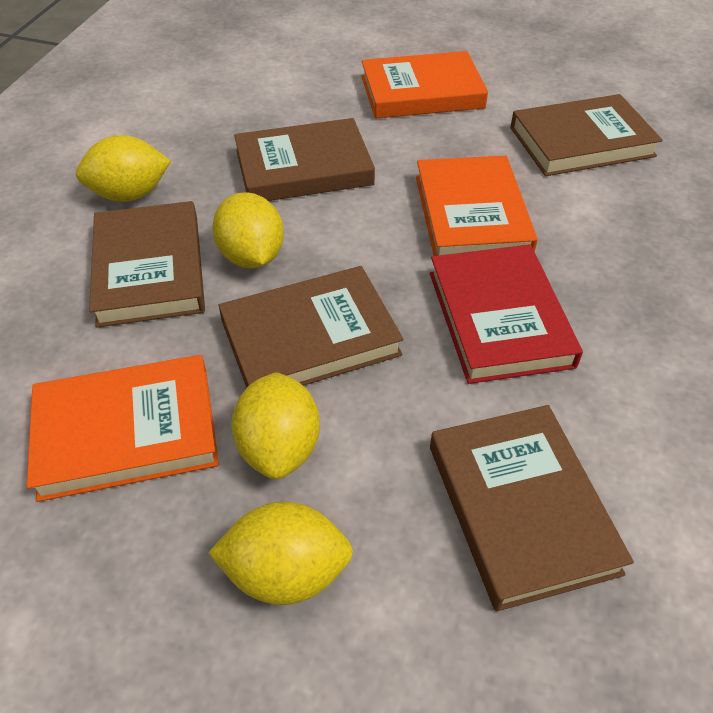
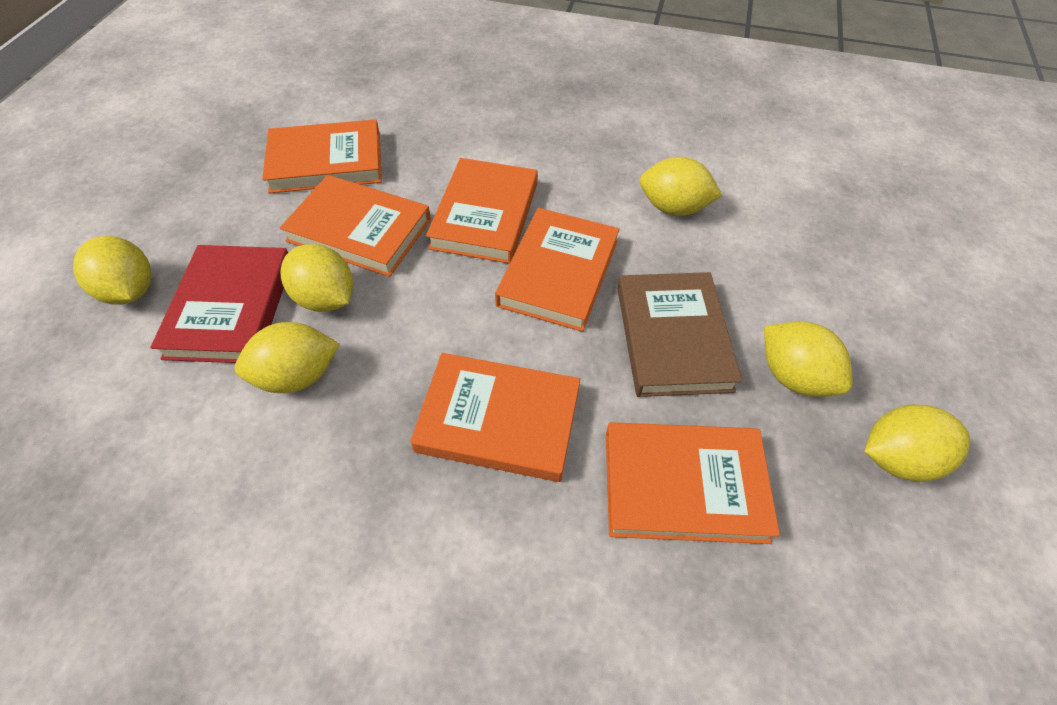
brown book: 5 -> 1
orange book: 3 -> 6
yellow lemon: 4 -> 6

